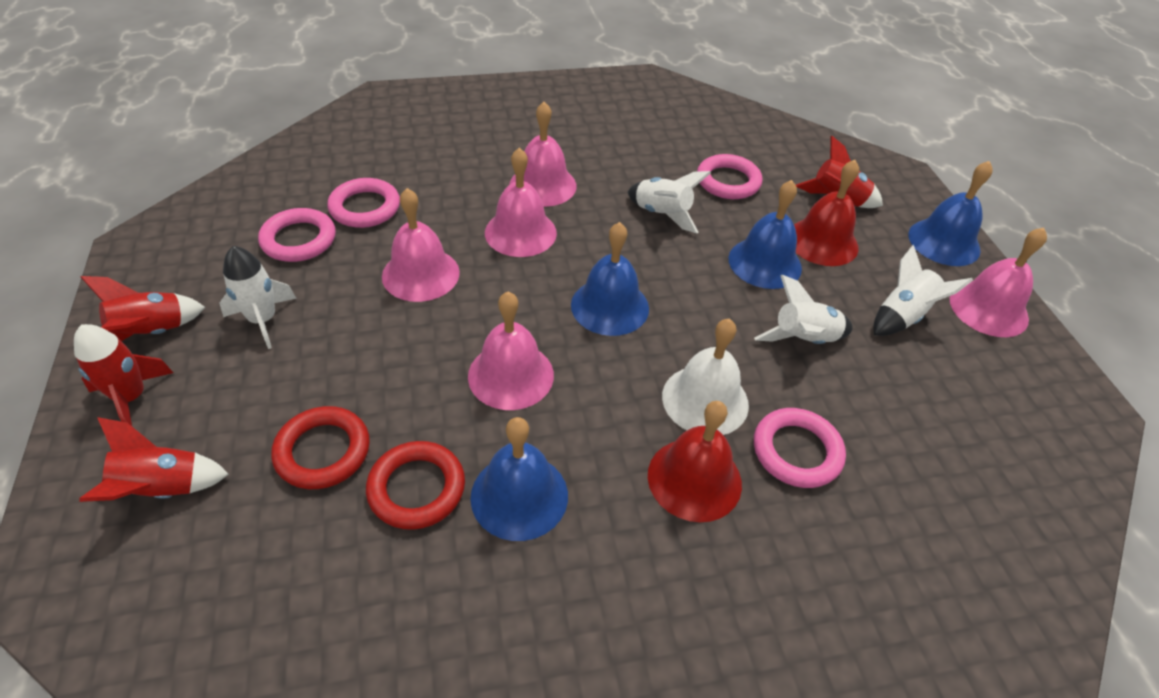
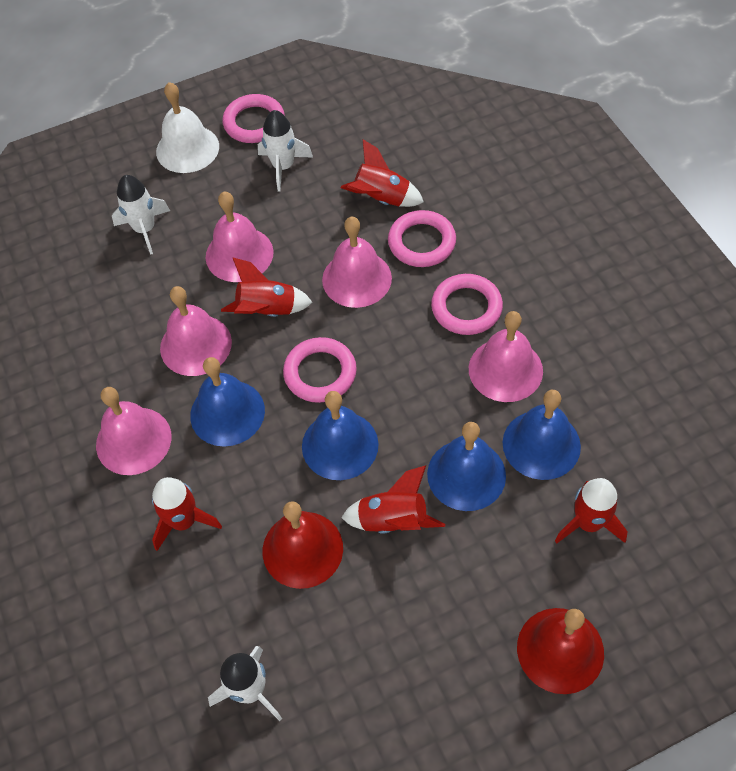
red ring: 2 -> 0
red rocket: 4 -> 5
white rocket: 4 -> 3

